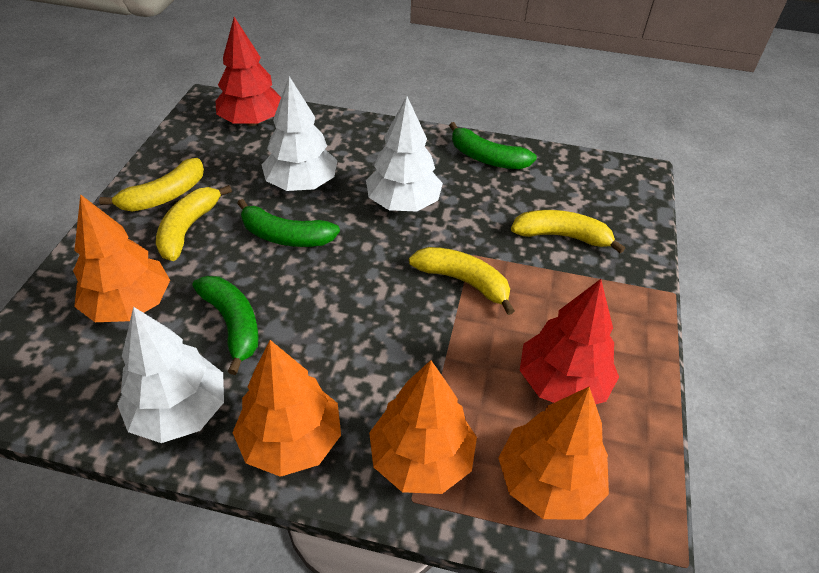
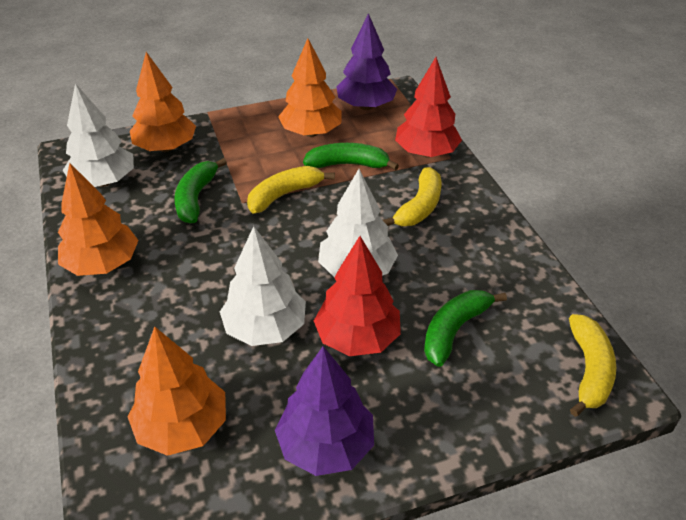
purple tree: 0 -> 2
yellow banana: 4 -> 3

